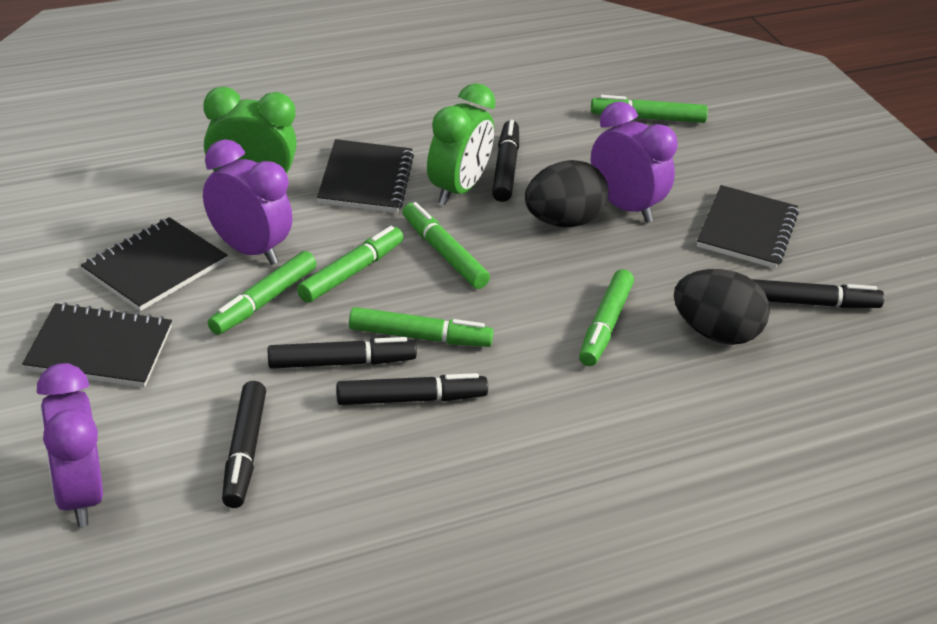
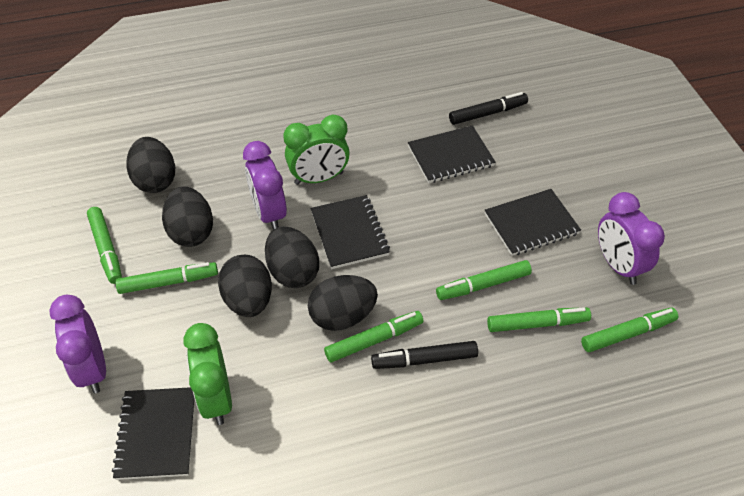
black egg: 2 -> 5
black marker: 5 -> 2

